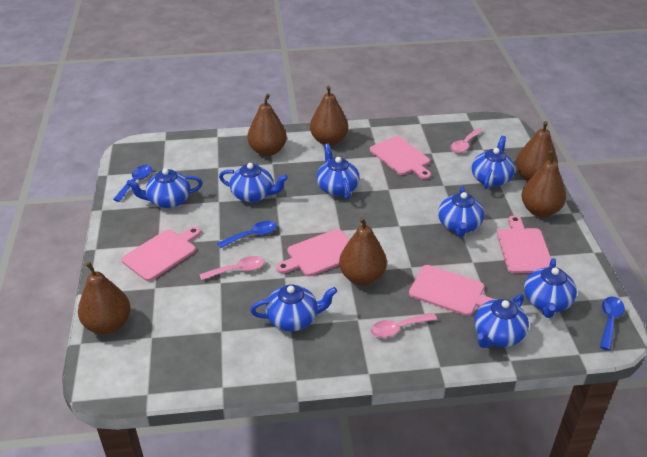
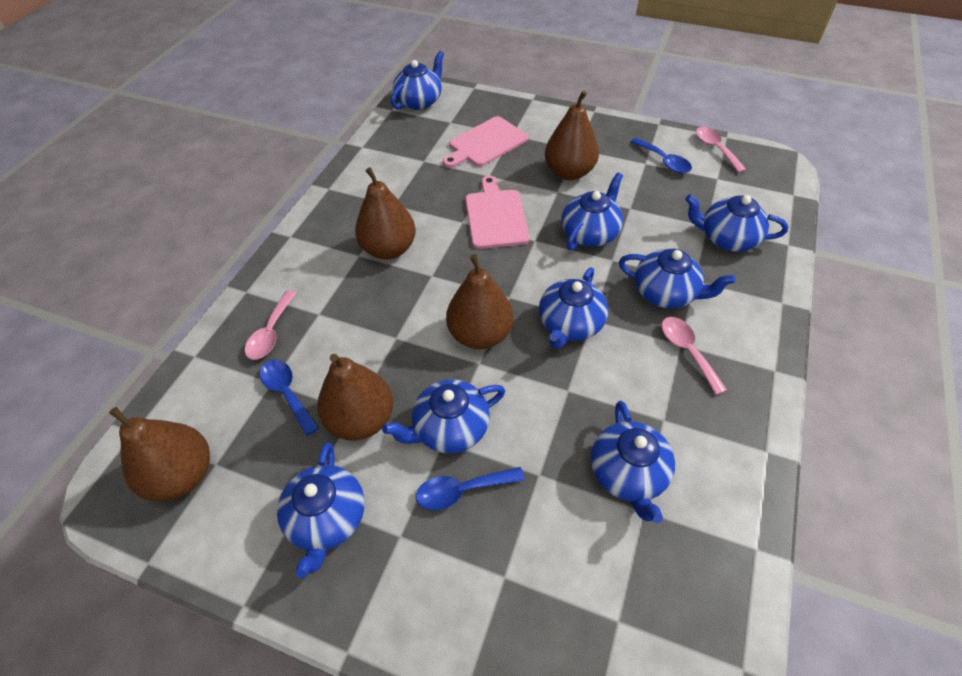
brown pear: 6 -> 5
pink cutting board: 5 -> 2

